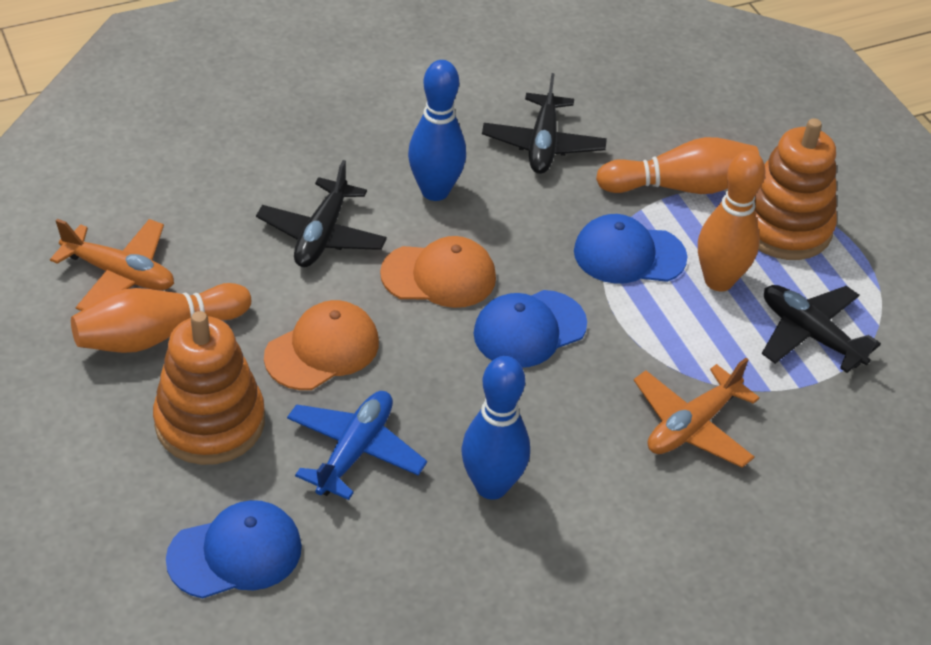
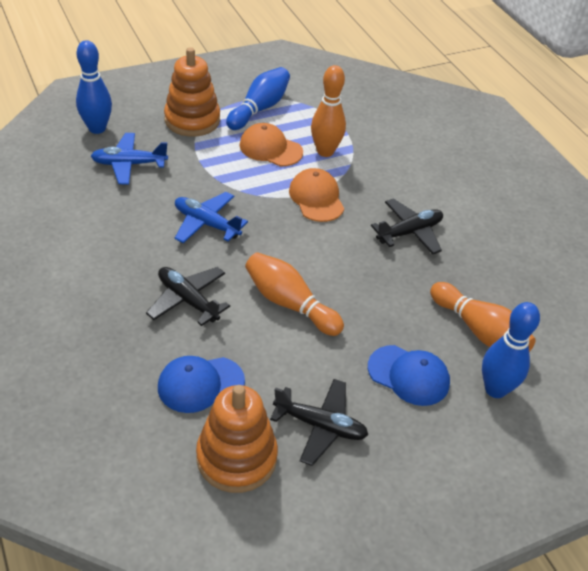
blue bowling pin: 2 -> 3
blue cap: 3 -> 2
blue plane: 1 -> 2
orange plane: 2 -> 0

